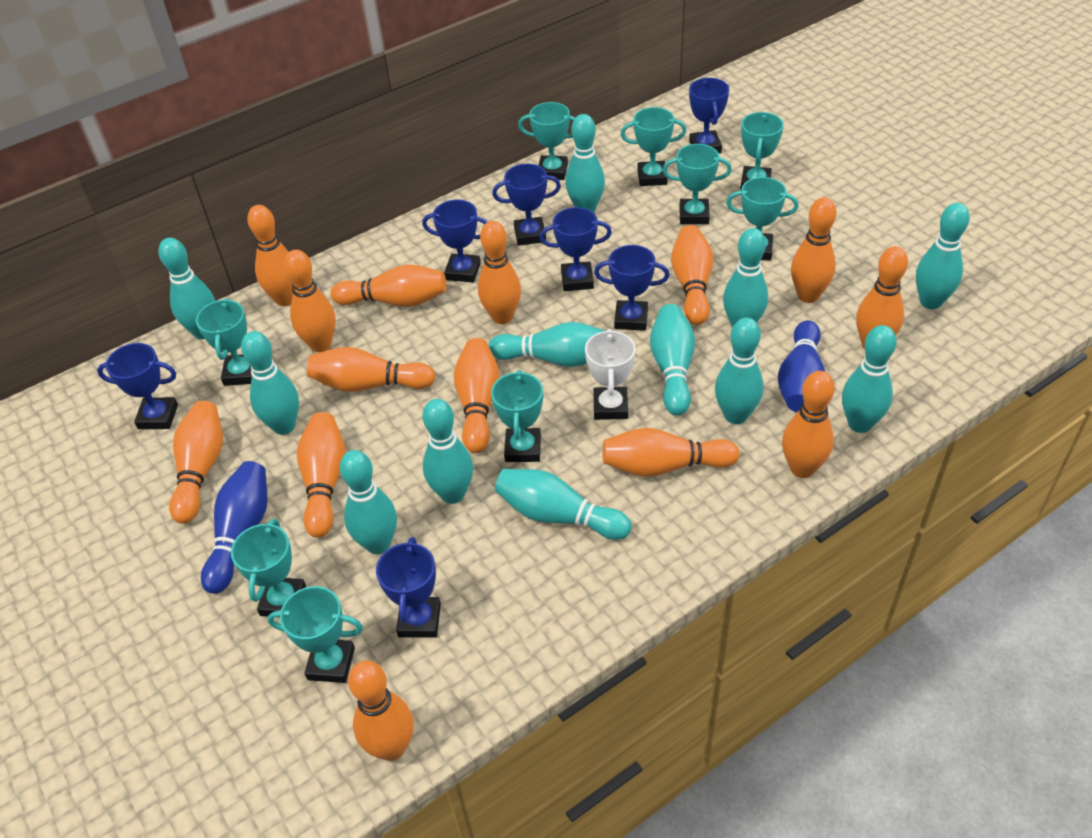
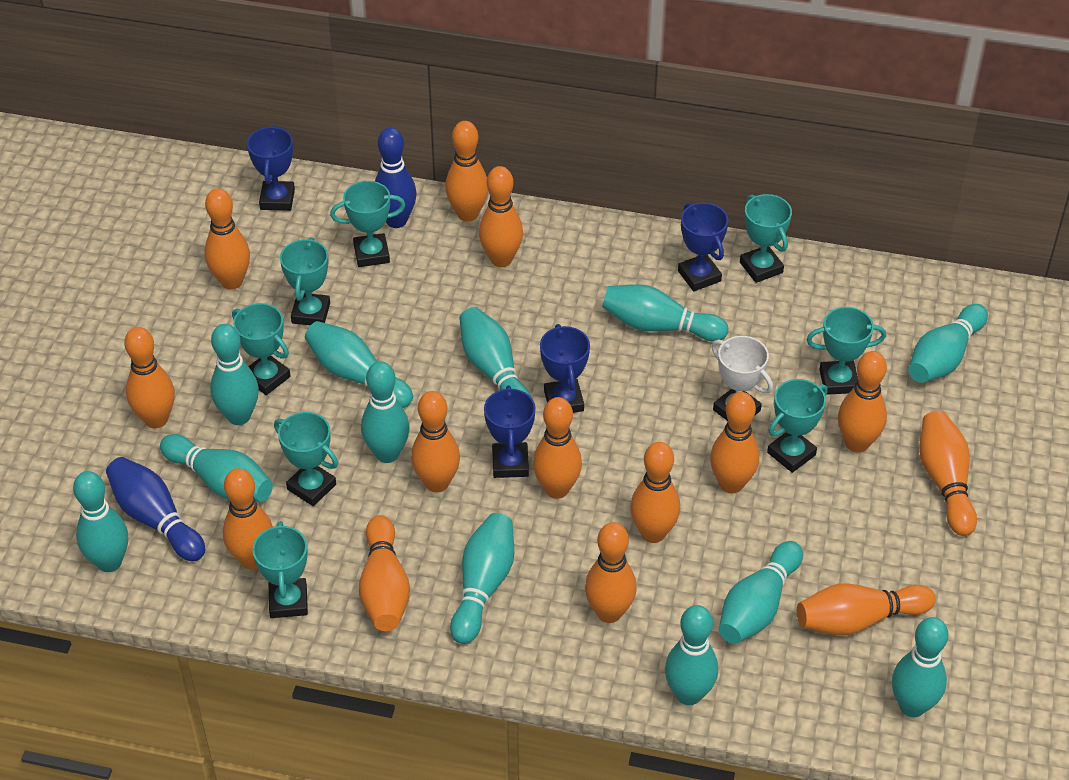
blue trophy: 7 -> 4
turquoise trophy: 9 -> 8

